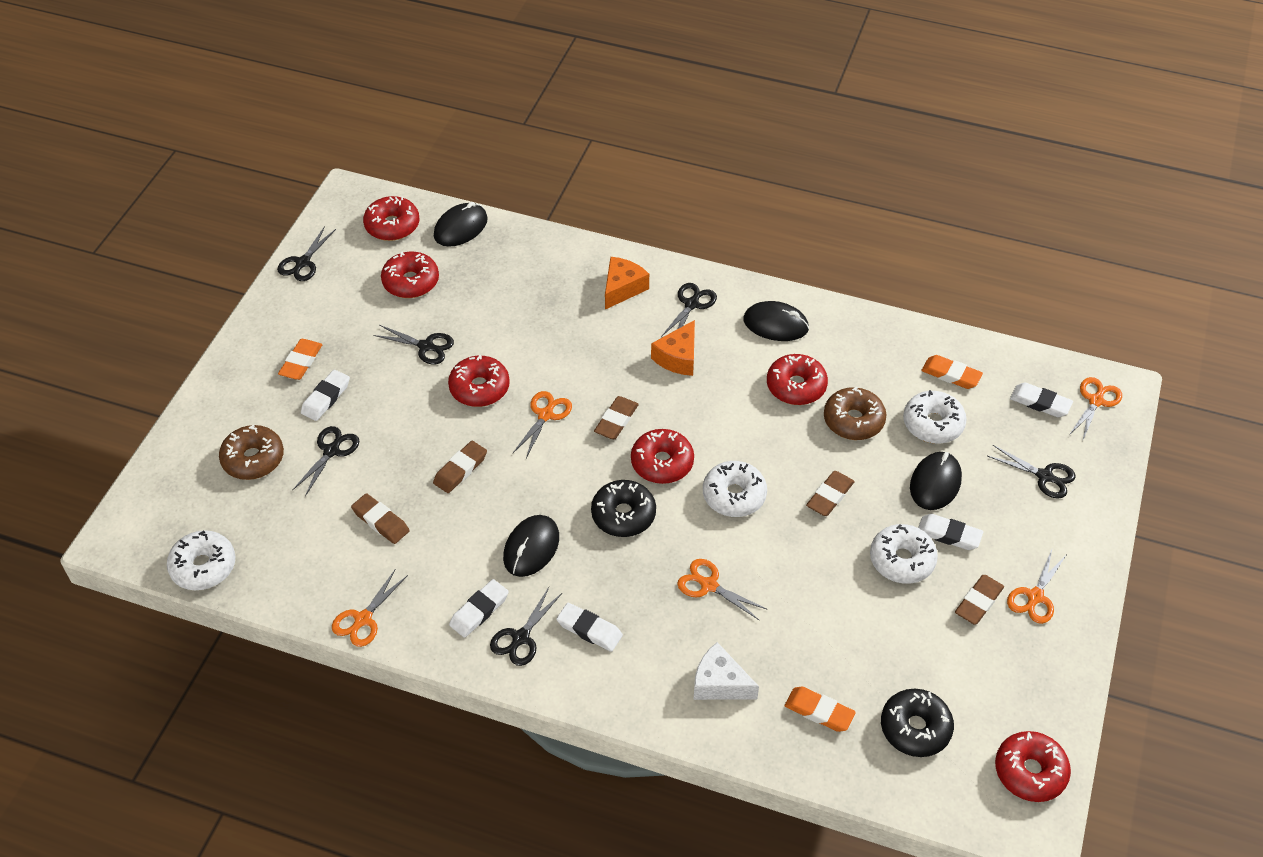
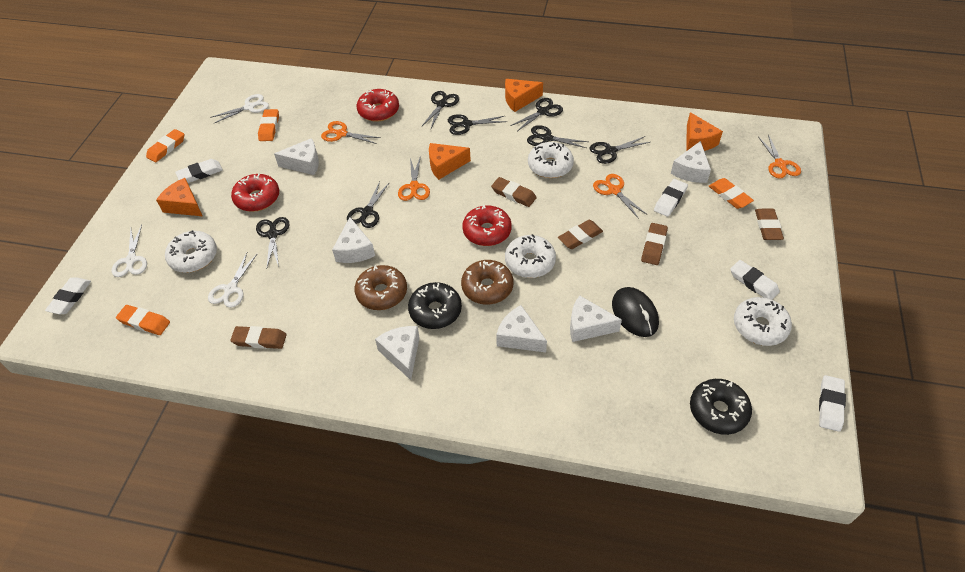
black mouse: 4 -> 1
black scissors: 6 -> 7
orange cheese: 2 -> 4
orange eraser: 3 -> 4
orange scissors: 5 -> 4
red donut: 6 -> 3
white cheese: 1 -> 6
white scissors: 0 -> 3

